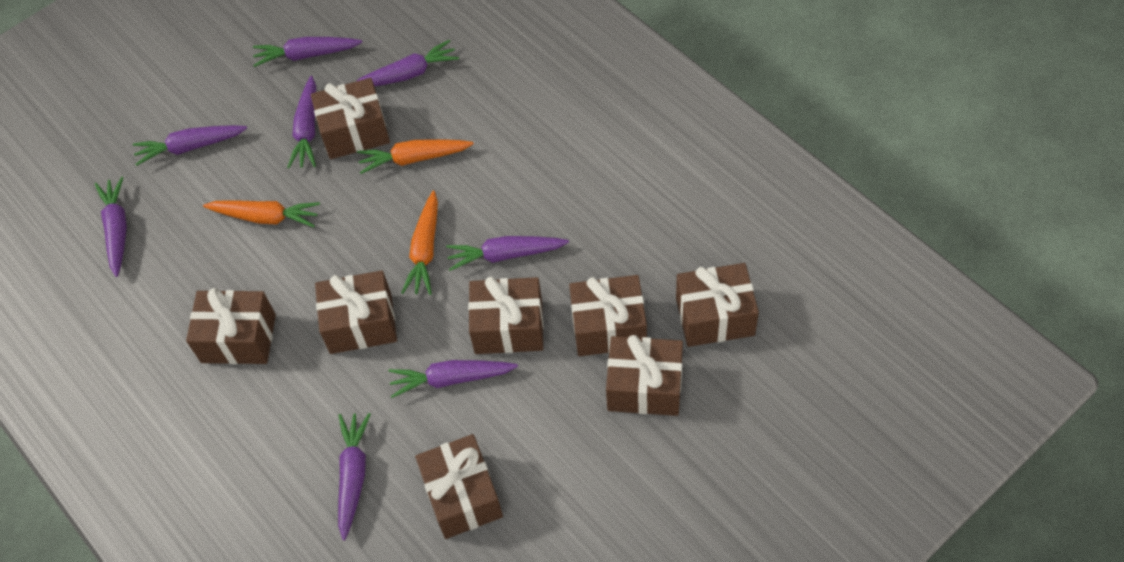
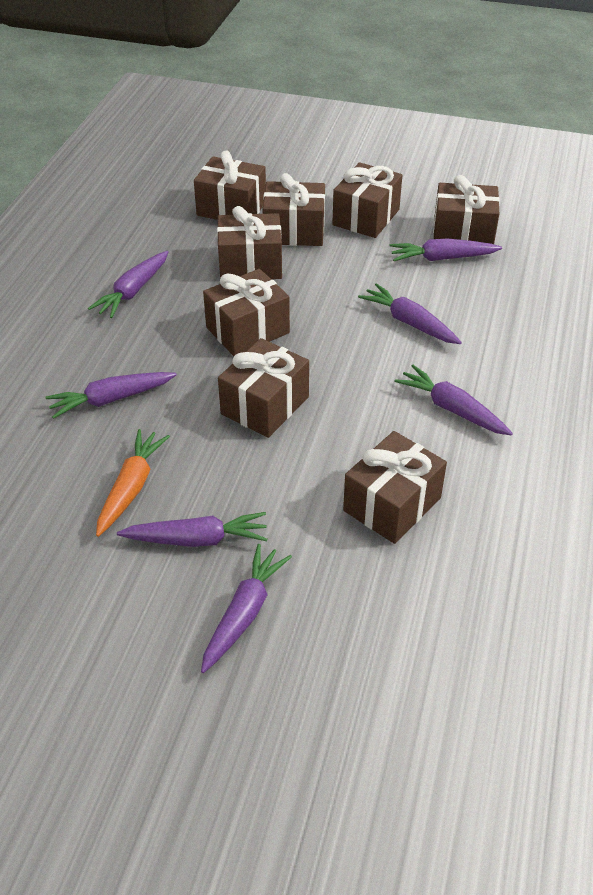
orange carrot: 3 -> 1
purple carrot: 8 -> 7

